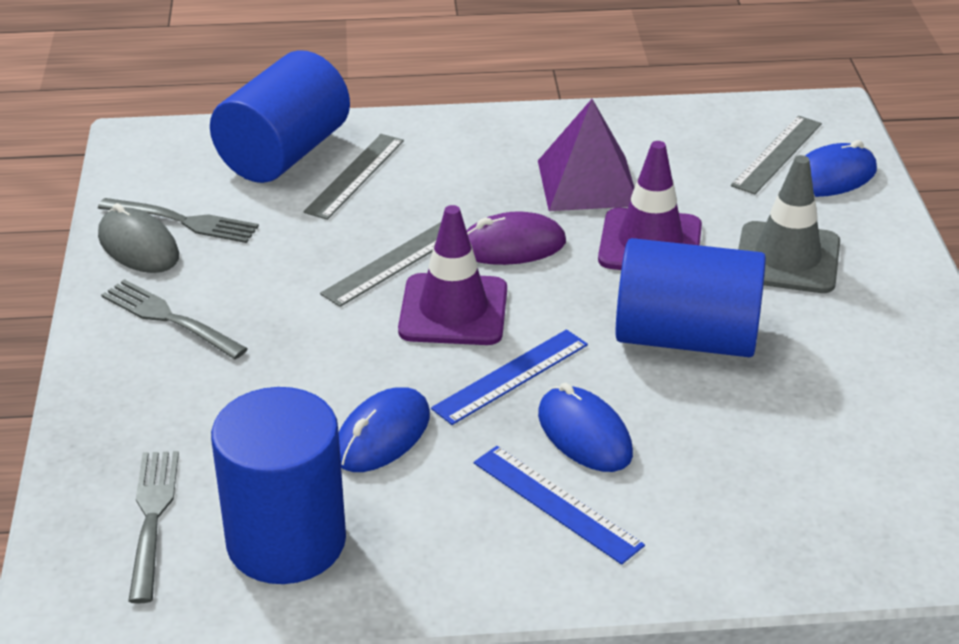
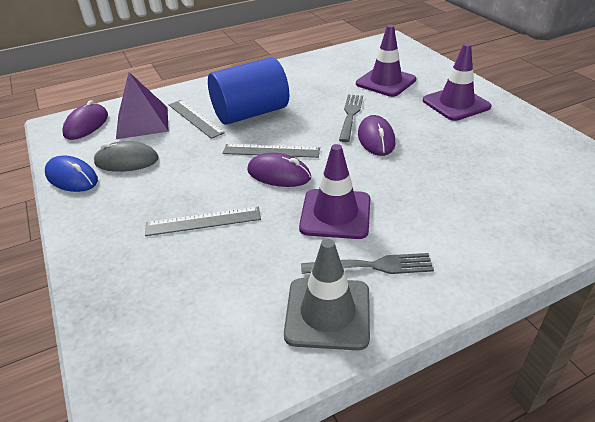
blue cylinder: 3 -> 1
blue mouse: 3 -> 1
blue ruler: 2 -> 0
grey fork: 3 -> 2
purple mouse: 1 -> 3
purple traffic cone: 2 -> 3

